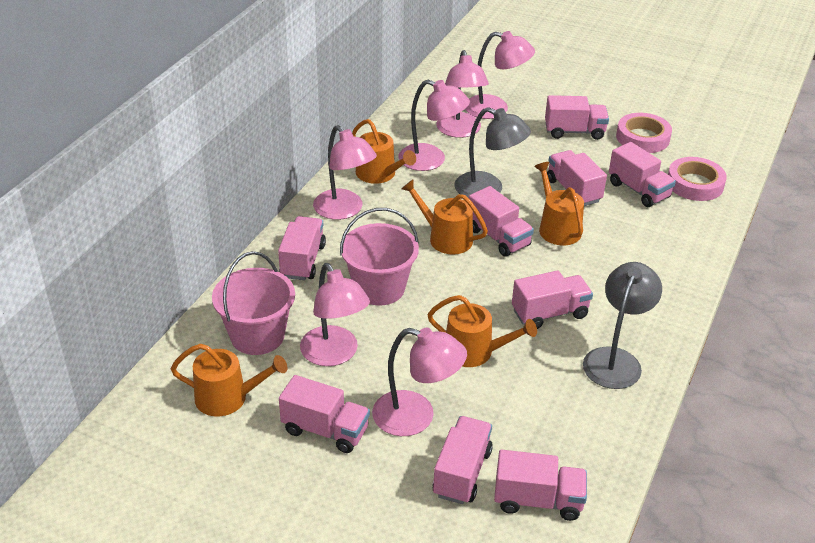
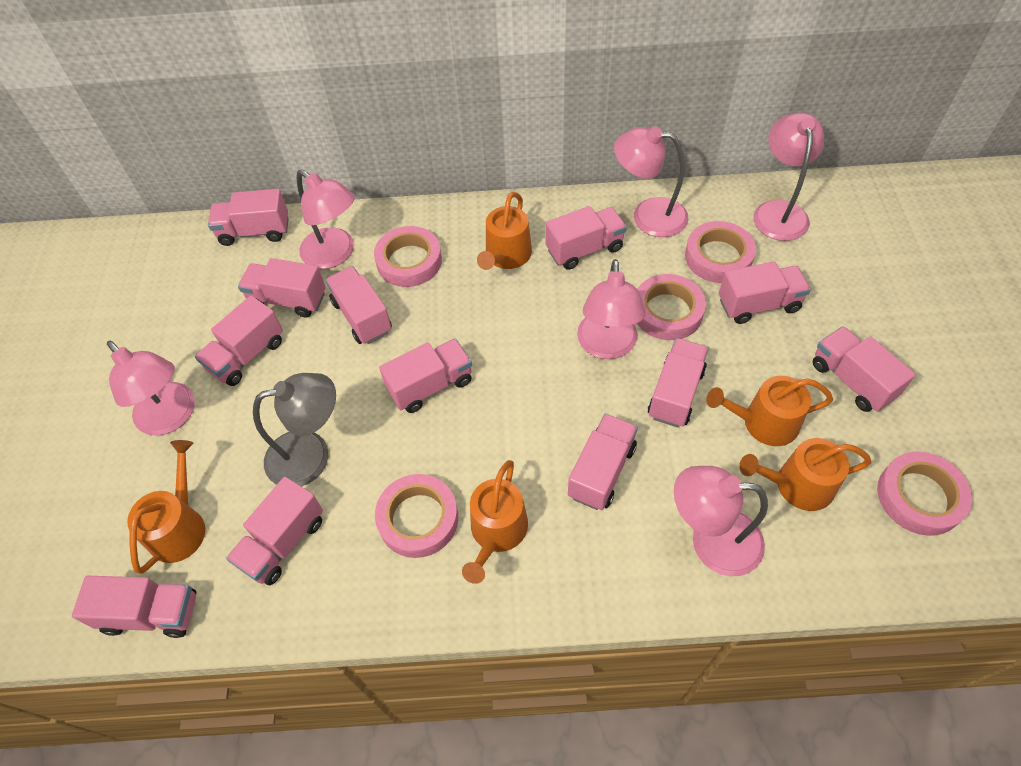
grey lamp: 2 -> 1
pink bucket: 2 -> 0
pink tape: 2 -> 5
pink truck: 9 -> 12

